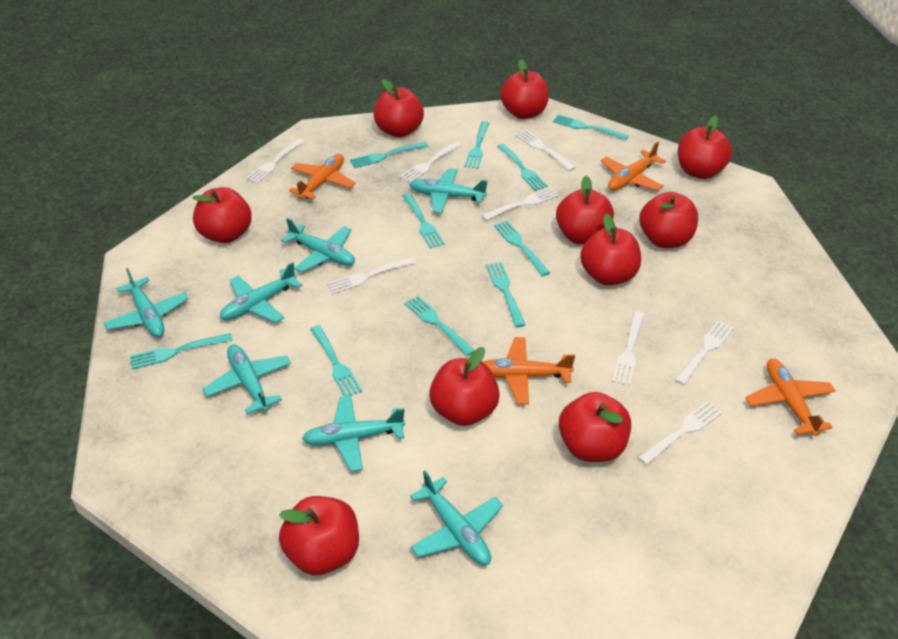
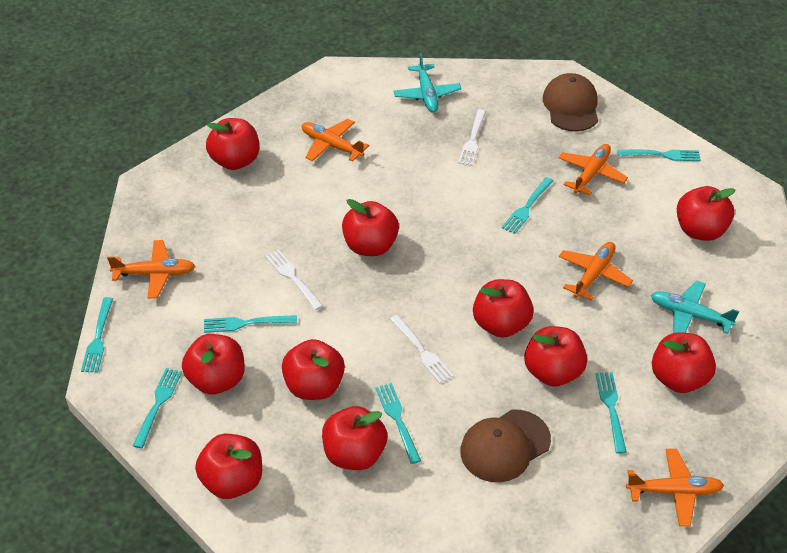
brown cap: 0 -> 2
orange plane: 4 -> 5
turquoise fork: 10 -> 7
turquoise plane: 7 -> 2
white fork: 8 -> 3

